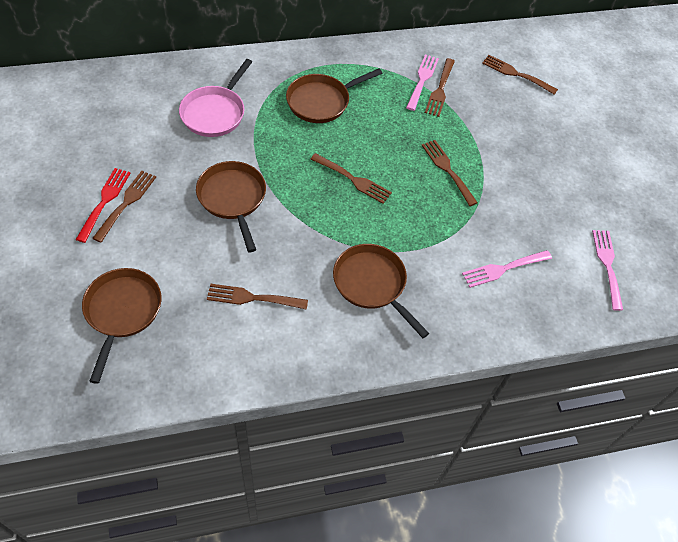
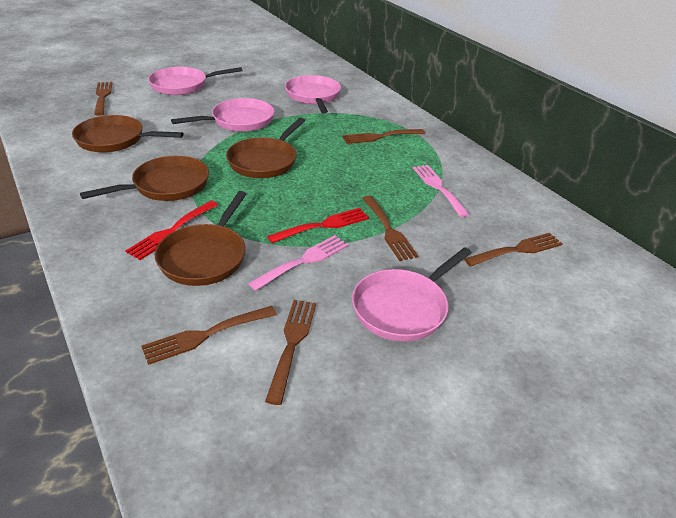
pink fork: 3 -> 2
pink pan: 1 -> 4
red fork: 1 -> 2

